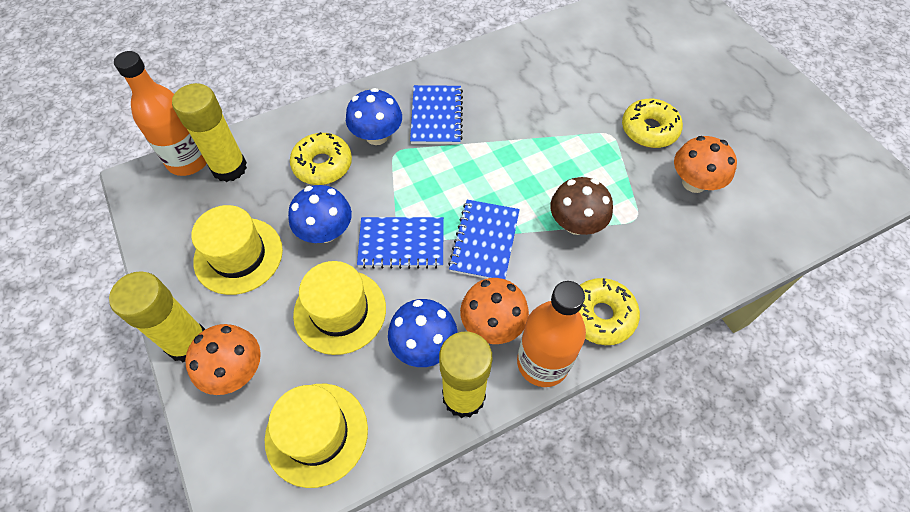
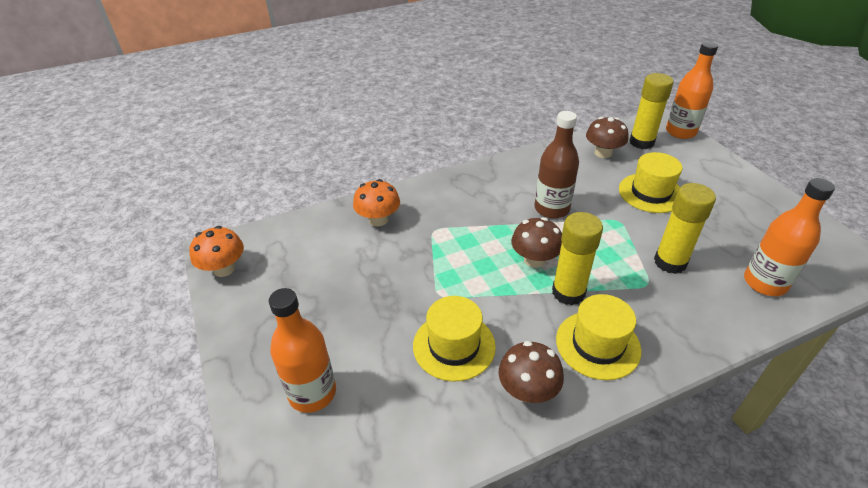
blue mushroom: 3 -> 0
blue notebook: 3 -> 0
brown bottle: 0 -> 1
brown mushroom: 1 -> 3
orange bottle: 2 -> 3
orange mushroom: 3 -> 2
yellow donut: 3 -> 0

